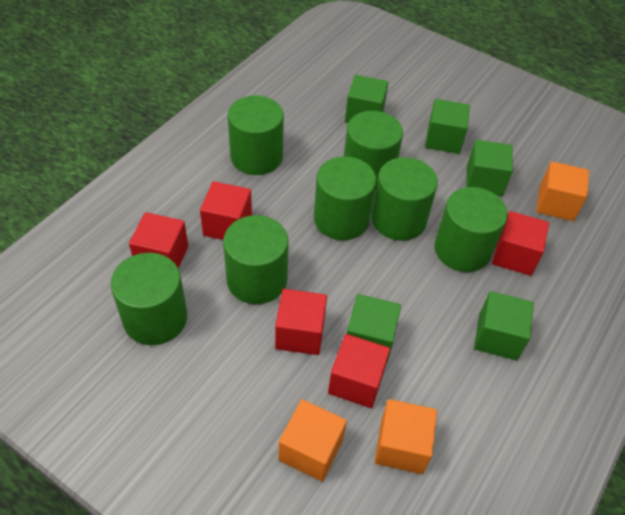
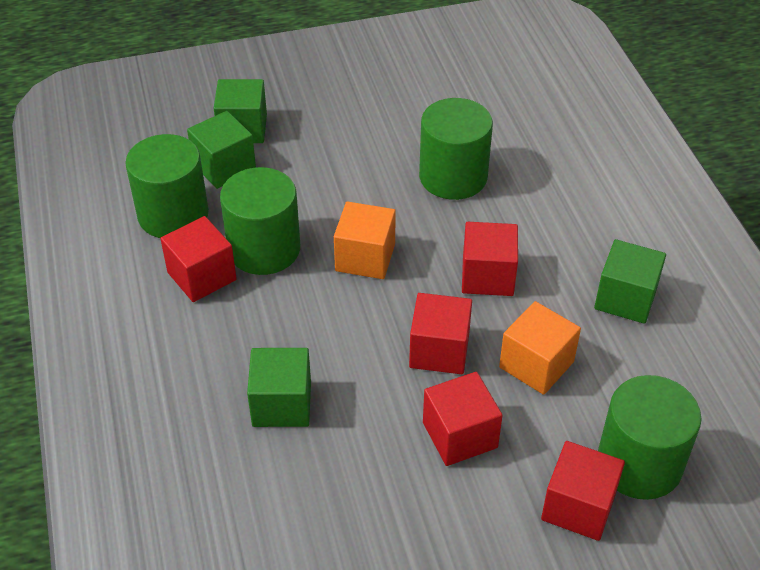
green cube: 5 -> 4
green cylinder: 7 -> 4
orange cube: 3 -> 2

